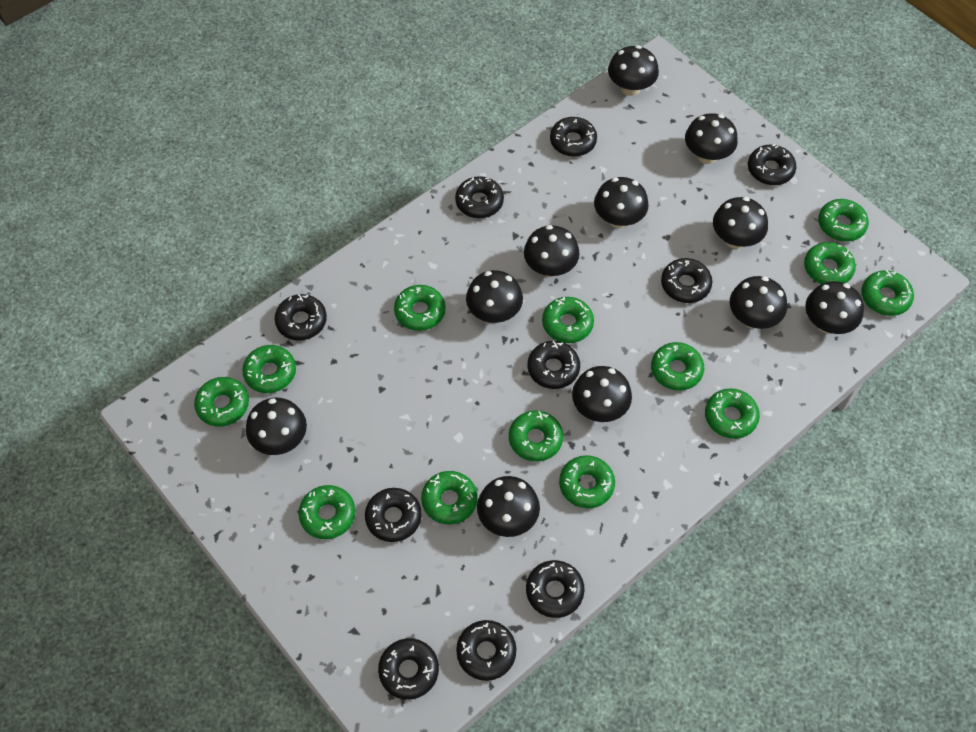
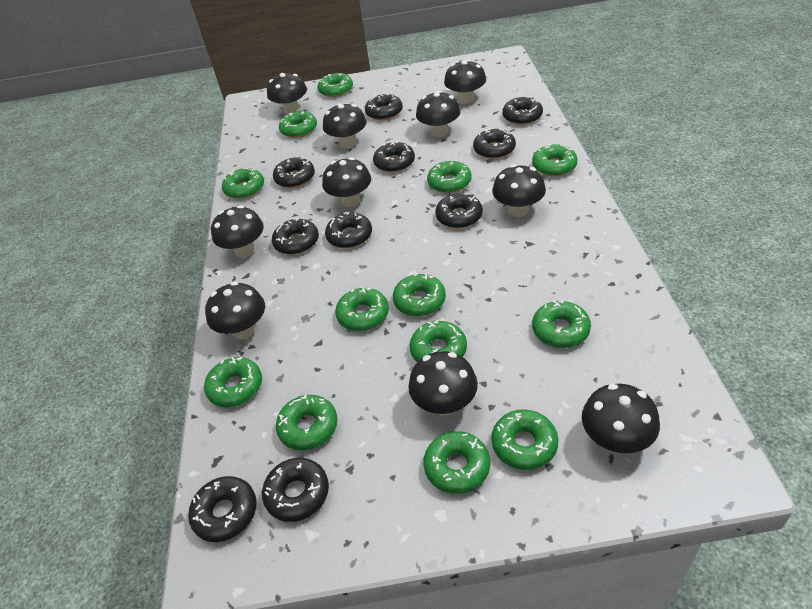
black mushroom: 11 -> 10

